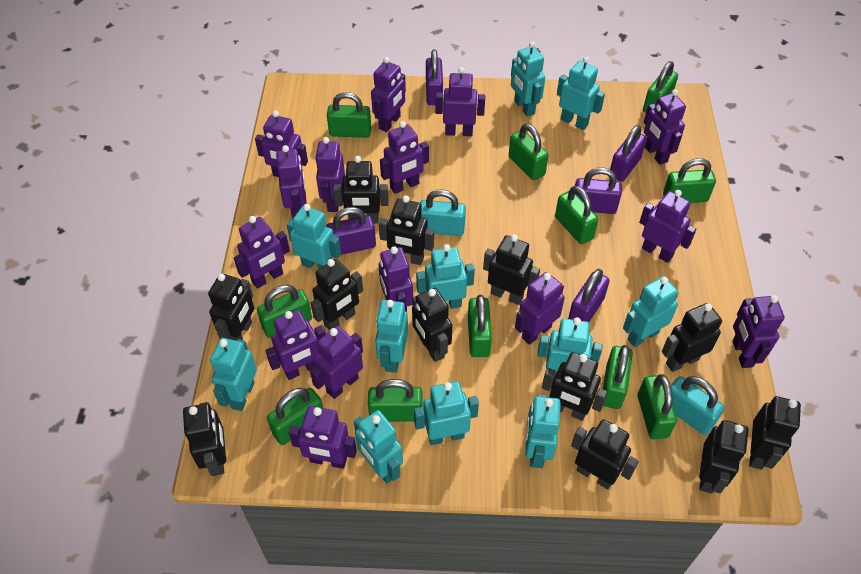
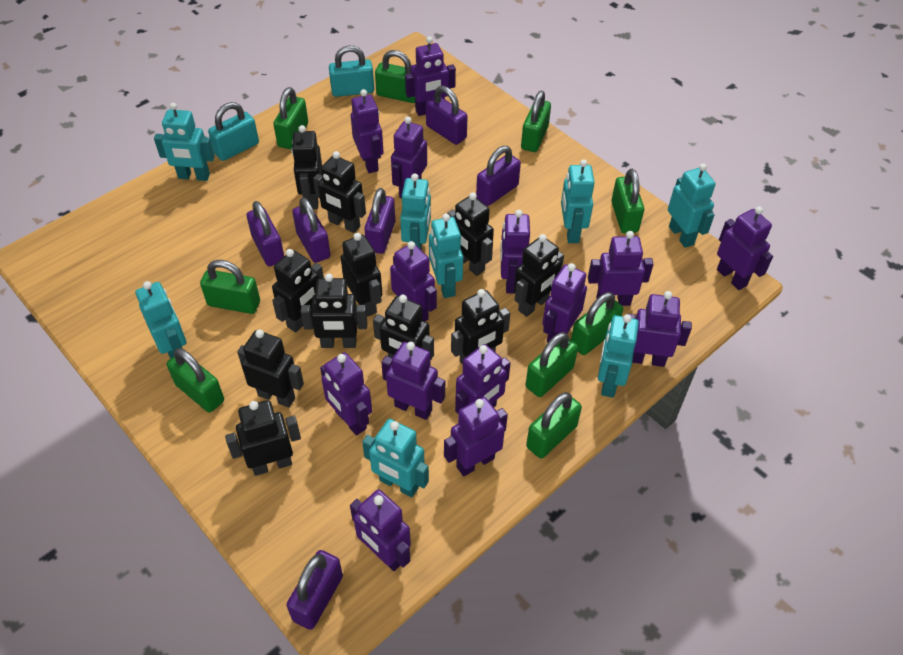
black robot: 12 -> 11
green padlock: 11 -> 9
purple padlock: 5 -> 6
purple robot: 15 -> 14
turquoise robot: 11 -> 8

